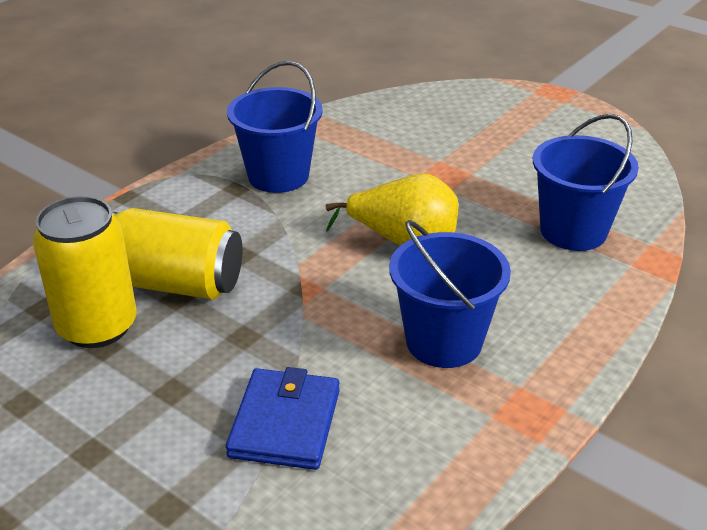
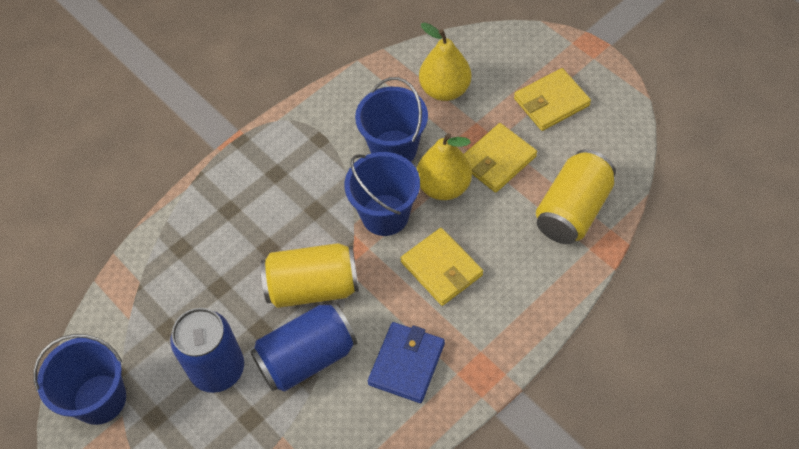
blue can: 0 -> 2
yellow pear: 1 -> 2
yellow wallet: 0 -> 3

